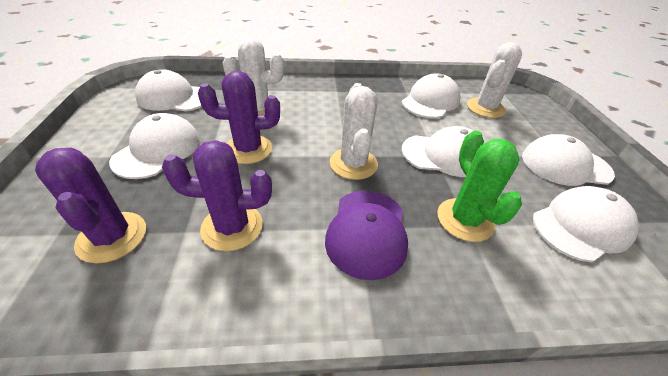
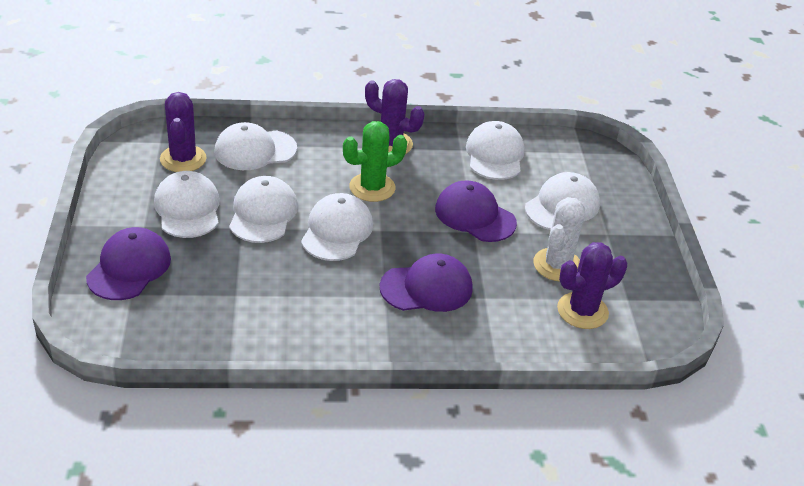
purple cap: 1 -> 3
white cactus: 3 -> 1

